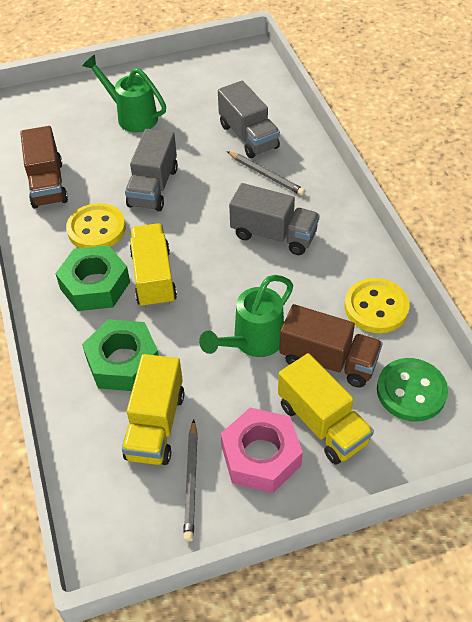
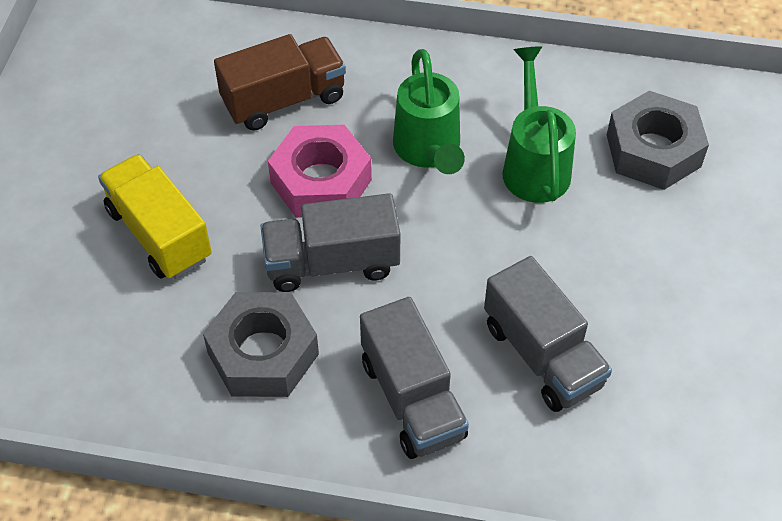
brown truck: 2 -> 1
green button: 1 -> 0
green nut: 2 -> 0
grey nut: 0 -> 2
grey pencil: 2 -> 0
yellow button: 2 -> 0
yellow truck: 3 -> 1

